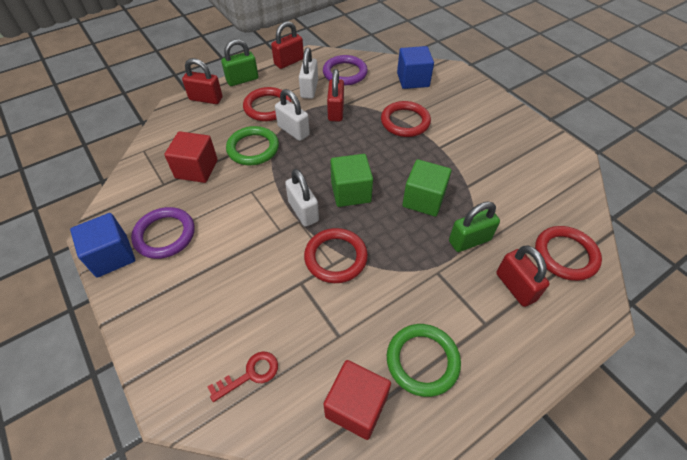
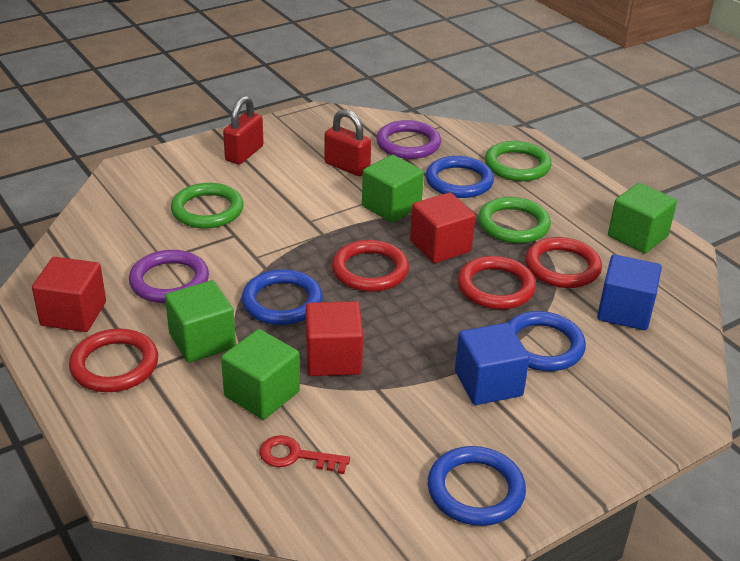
blue ring: 0 -> 4
green cube: 2 -> 4
green padlock: 2 -> 0
green ring: 2 -> 3
red cube: 2 -> 3
red padlock: 4 -> 2
white padlock: 3 -> 0

